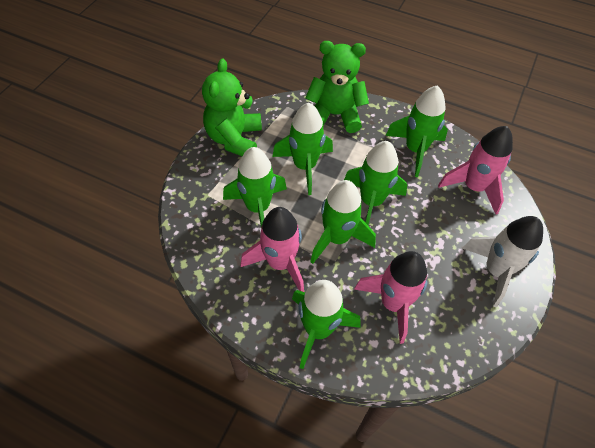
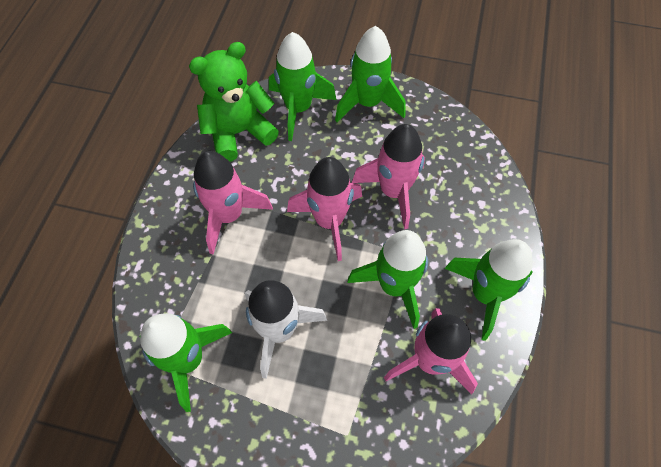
green rocket: 6 -> 5
green teddy bear: 2 -> 1
pink rocket: 3 -> 4

